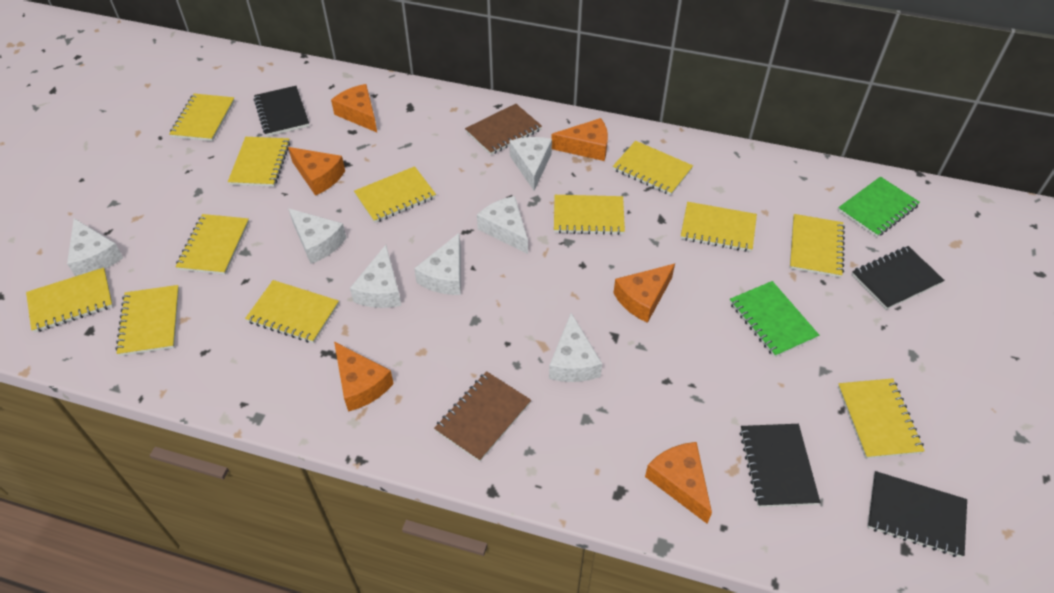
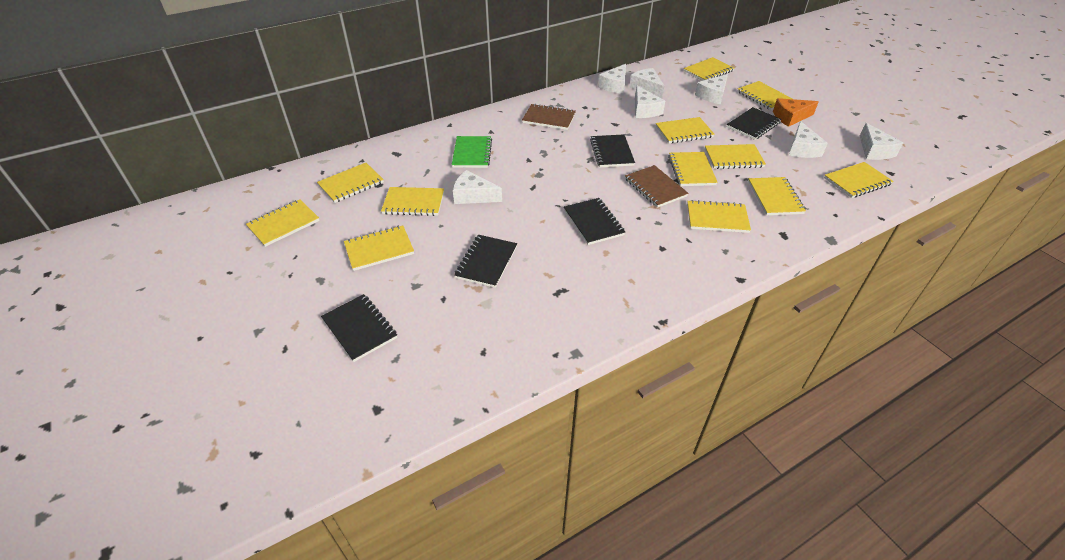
black notebook: 4 -> 5
green notebook: 2 -> 1
orange cheese: 6 -> 1

